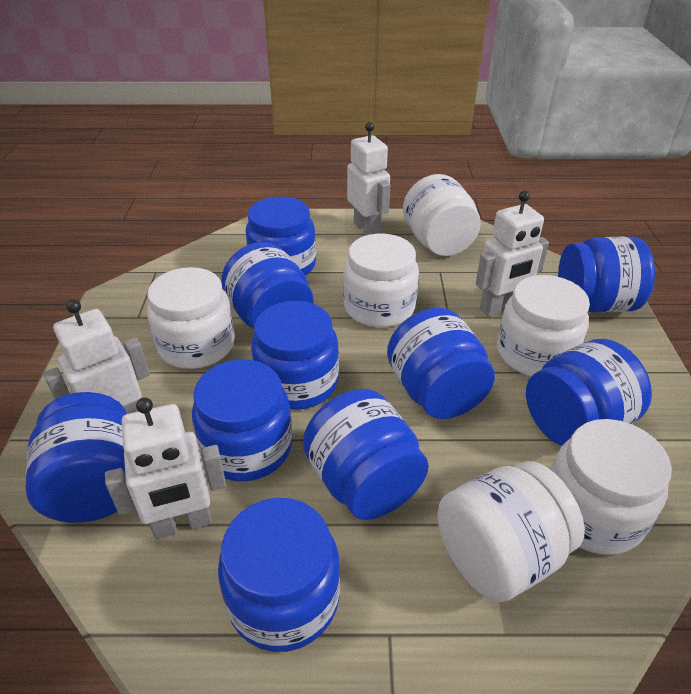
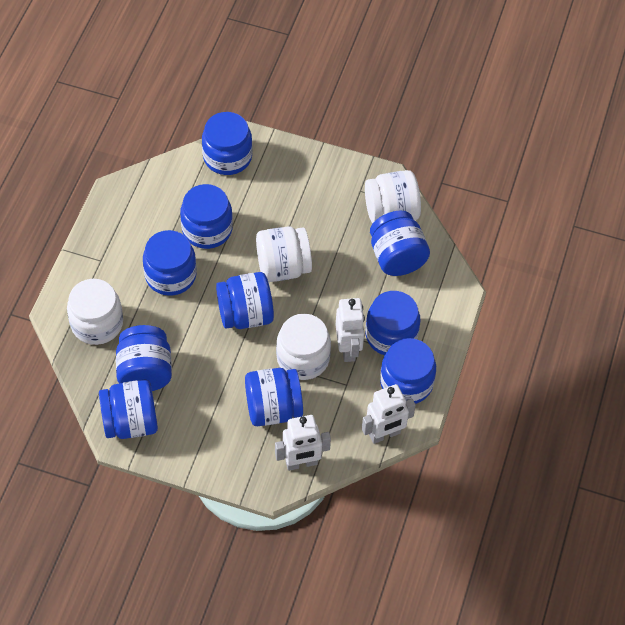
white jar: 6 -> 4
white robot: 4 -> 3

